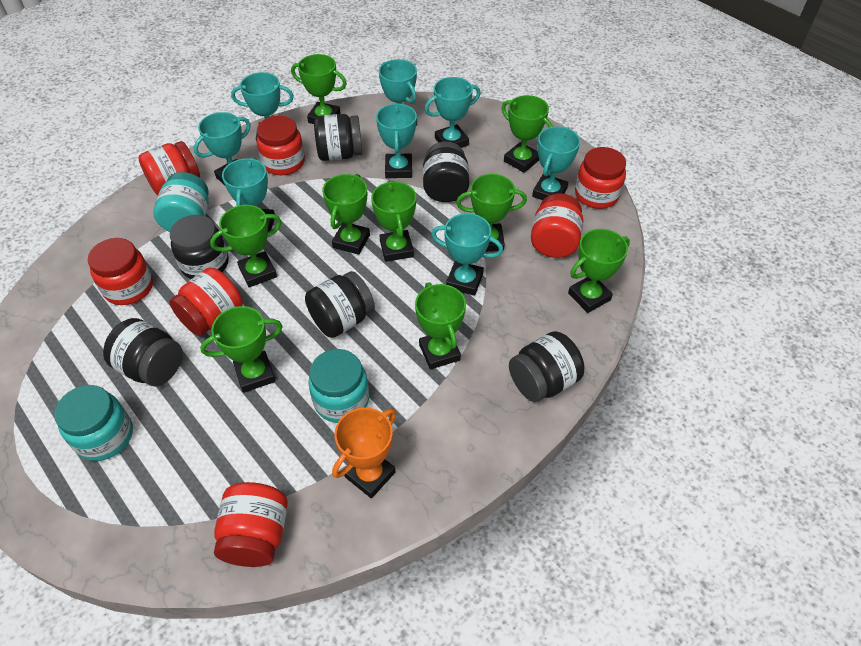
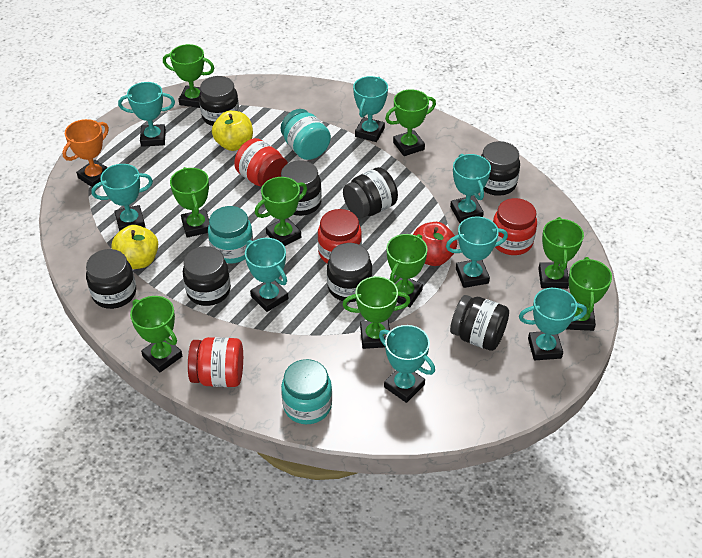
black jar: 6 -> 8
red apple: 0 -> 1
red jar: 7 -> 4
yellow apple: 0 -> 2

